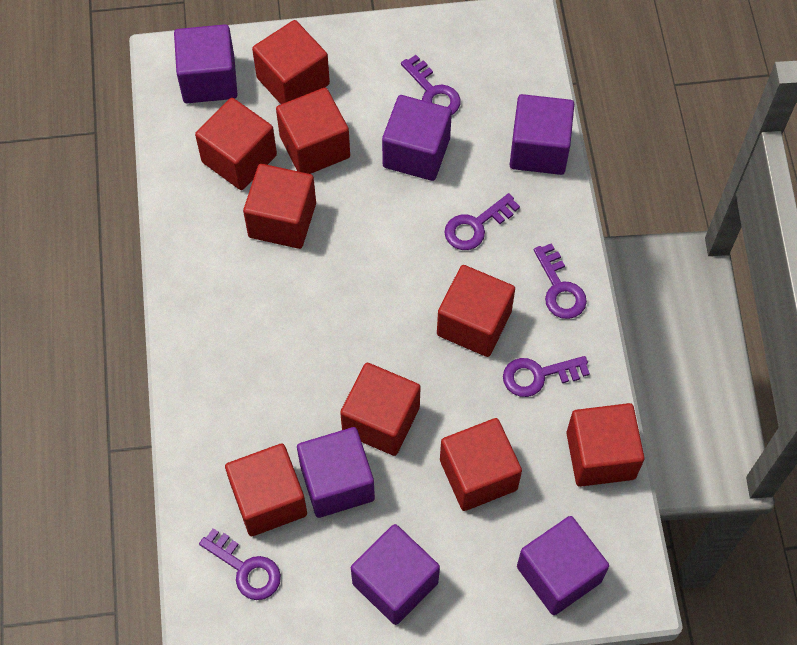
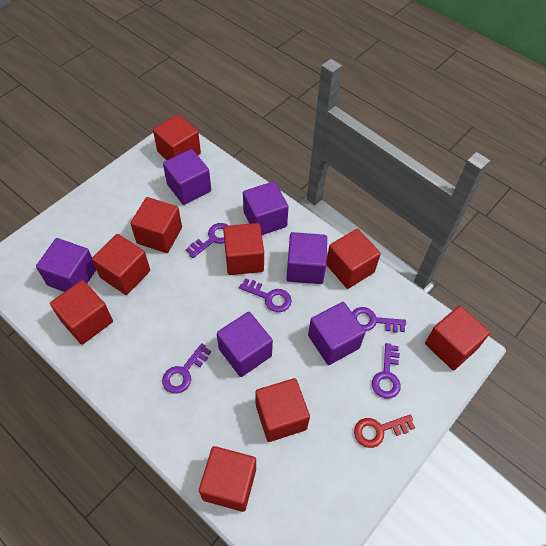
red key: 0 -> 1

